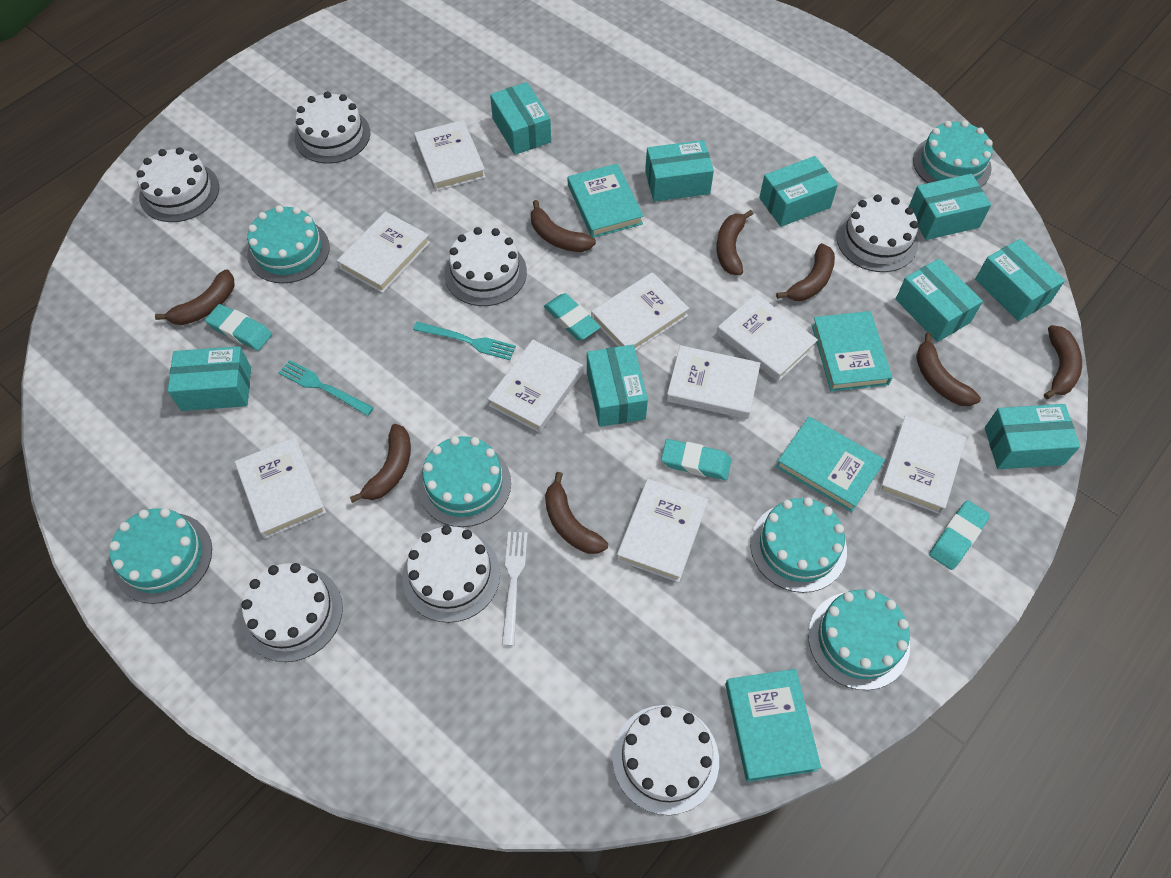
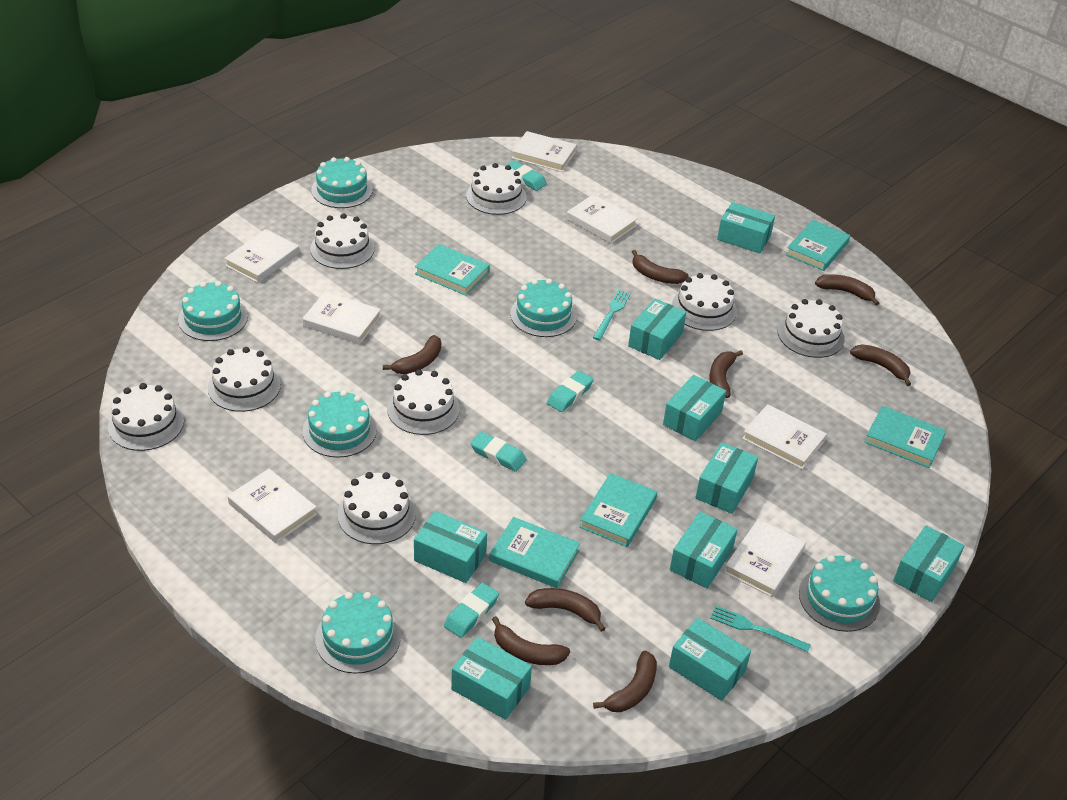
turquoise book: 4 -> 5
white book: 9 -> 7
white cake: 7 -> 8
white fork: 1 -> 0

